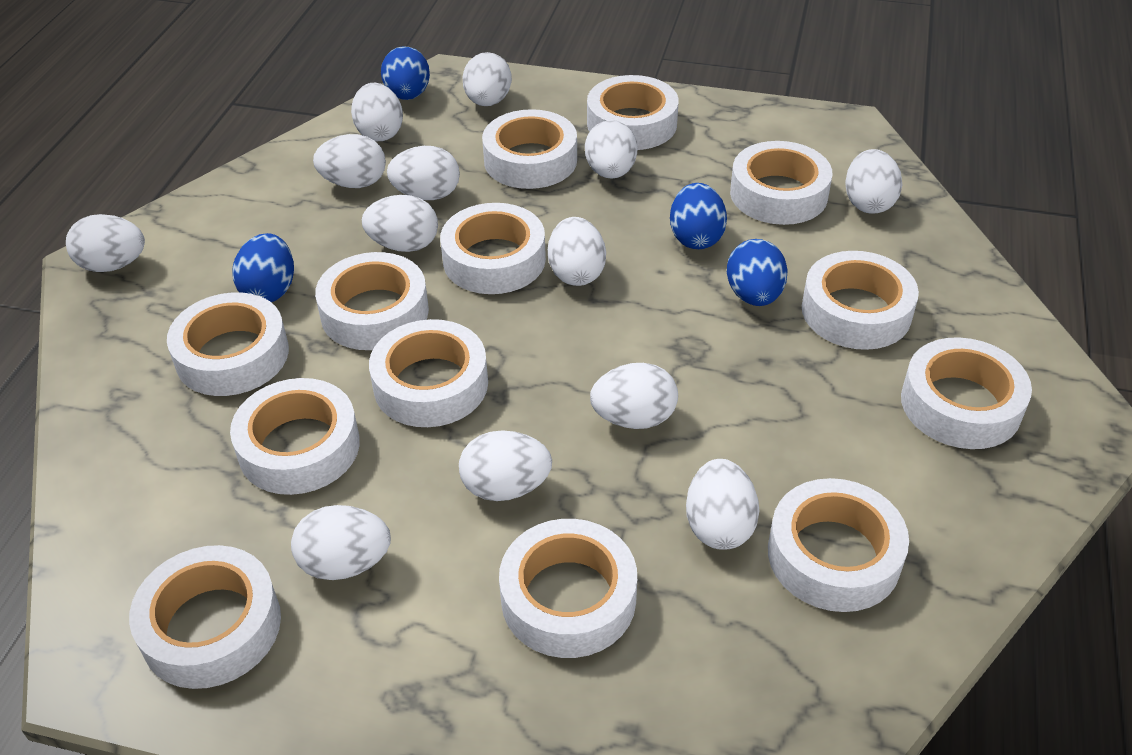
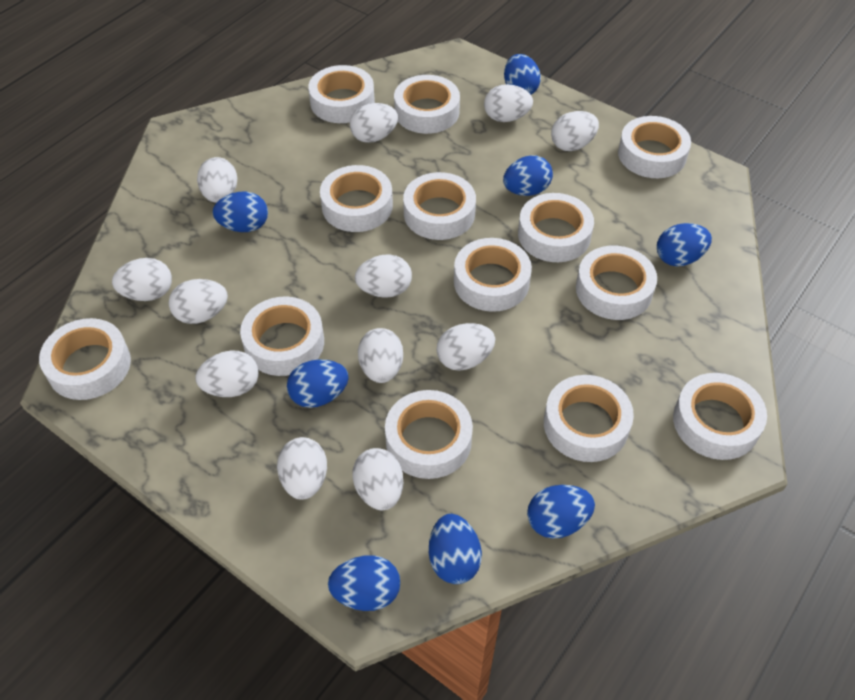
blue egg: 4 -> 8
white egg: 13 -> 12

